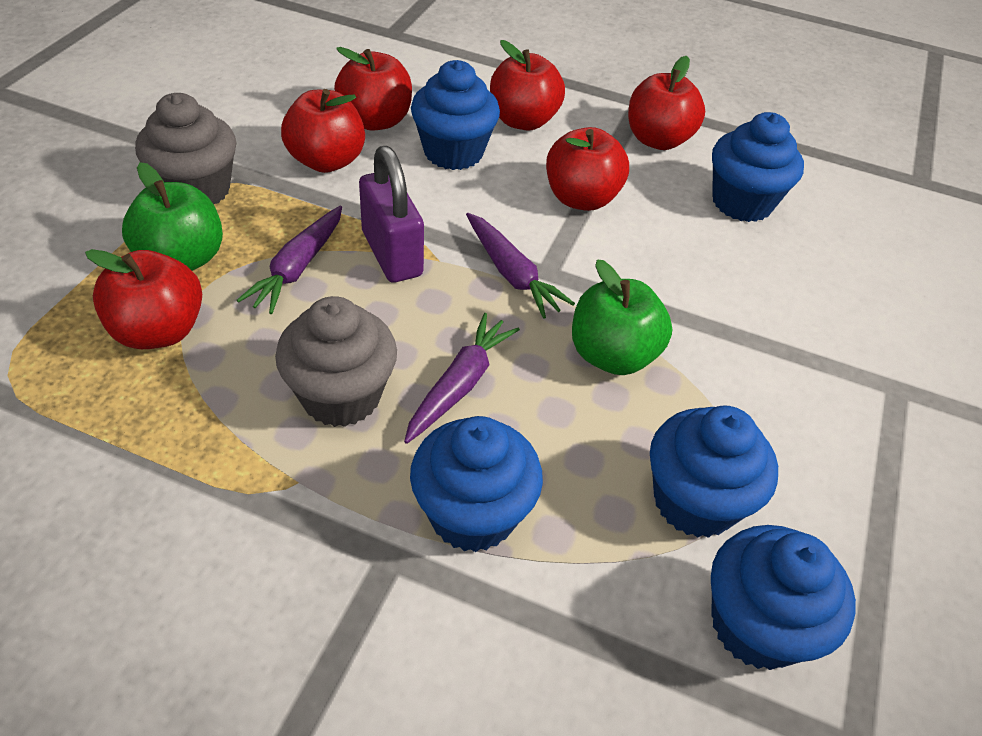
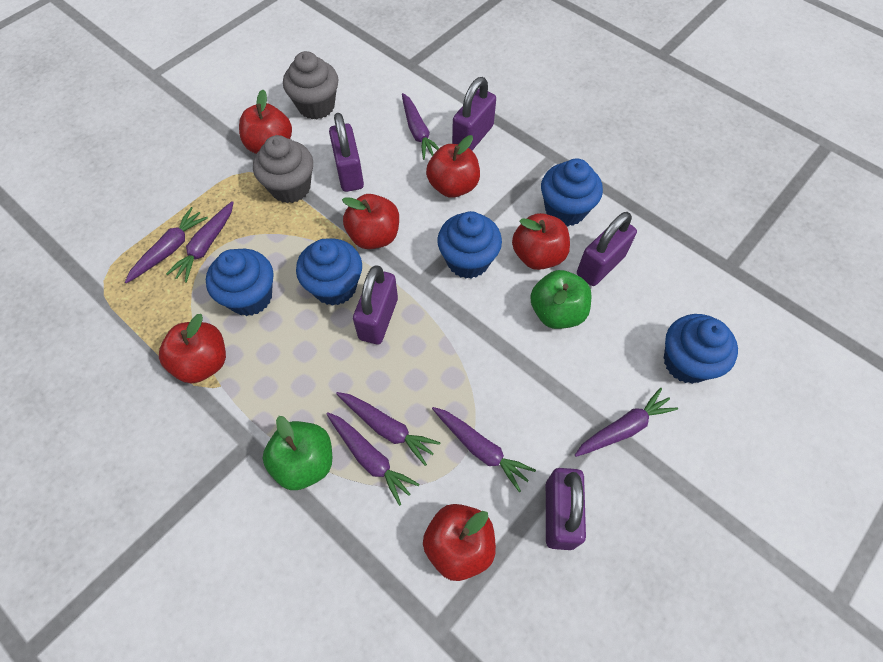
purple carrot: 3 -> 7
purple padlock: 1 -> 5

